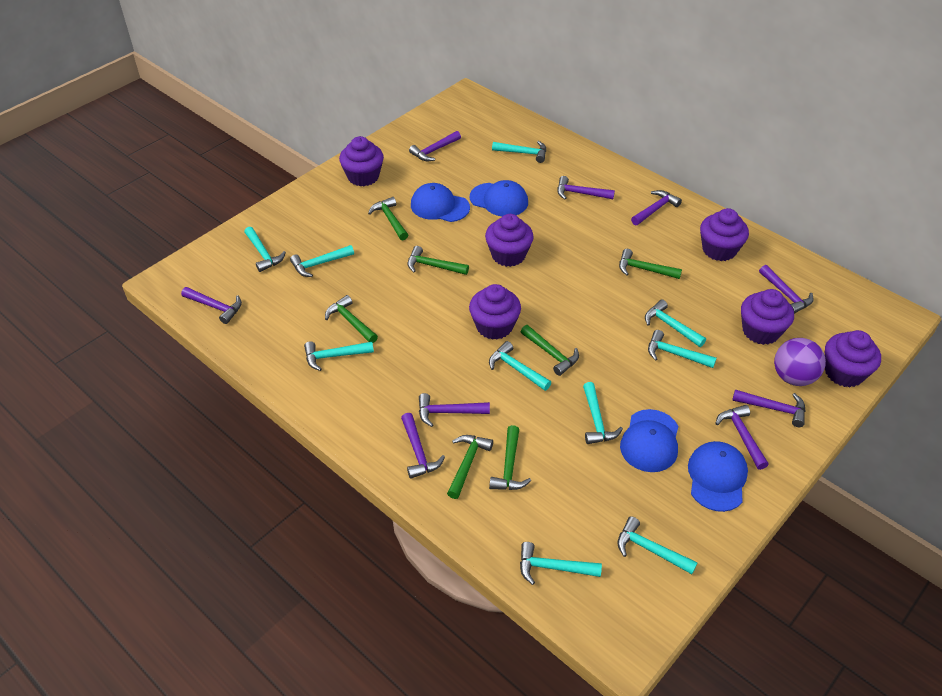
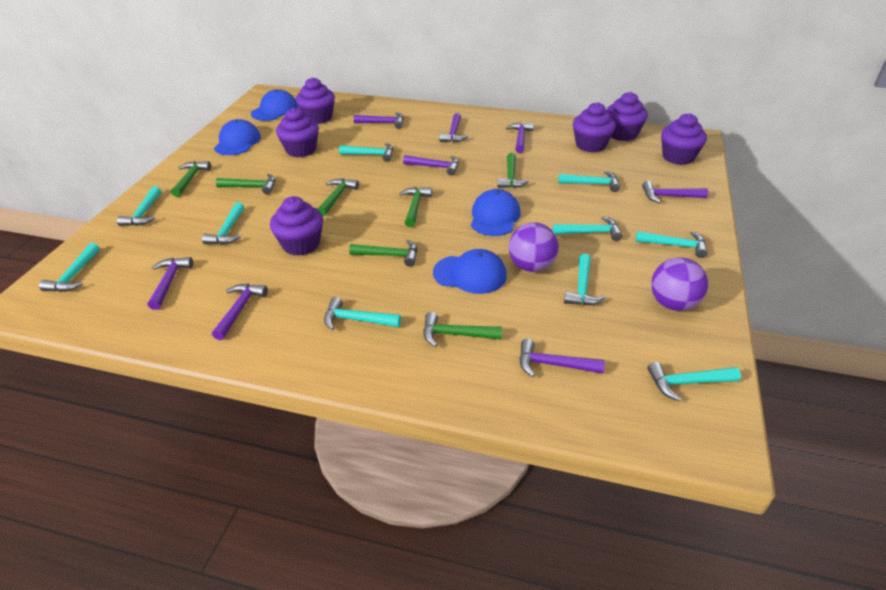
purple ball: 1 -> 2
purple hammer: 9 -> 8

